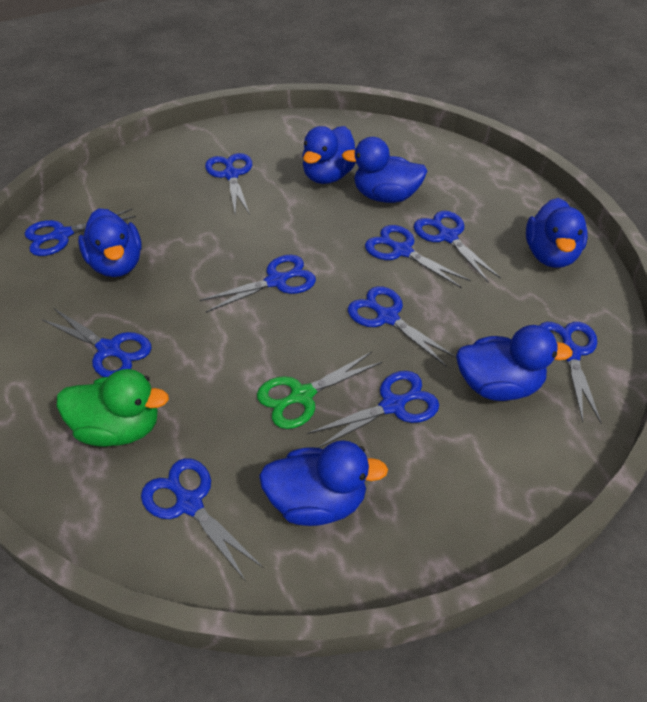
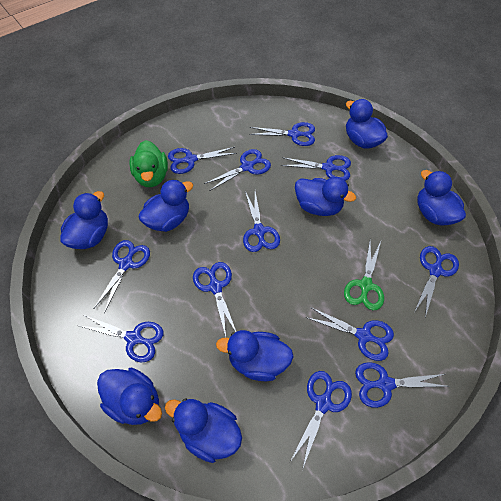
blue duck: 6 -> 8
blue scissors: 10 -> 12

